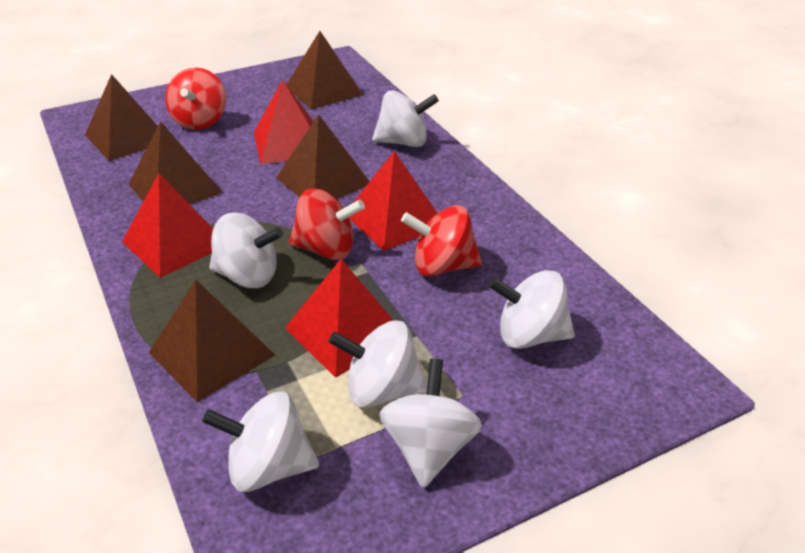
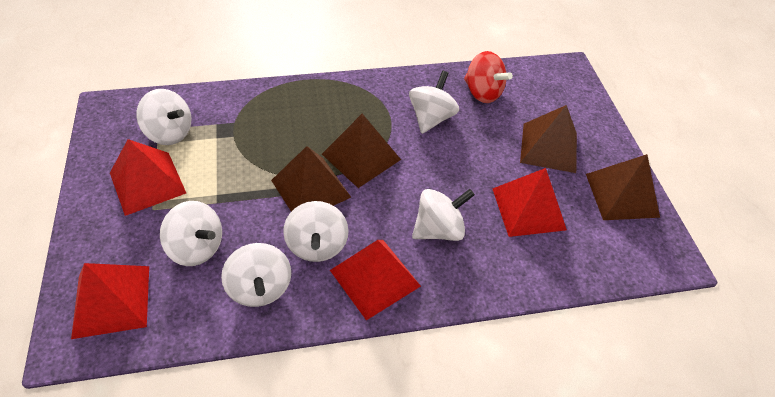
brown pyramid: 5 -> 4
red spinning top: 3 -> 1

